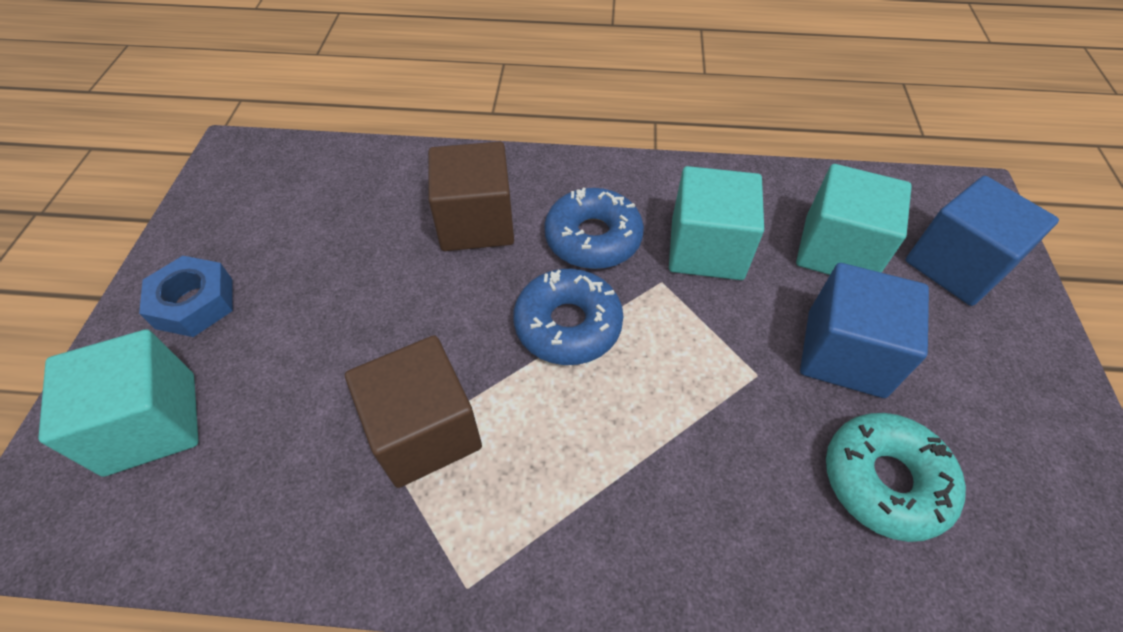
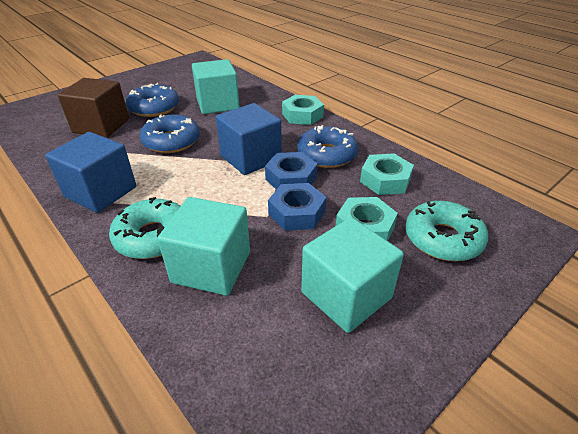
blue donut: 2 -> 3
blue nut: 1 -> 2
brown cube: 2 -> 1
turquoise donut: 1 -> 2
turquoise nut: 0 -> 3

